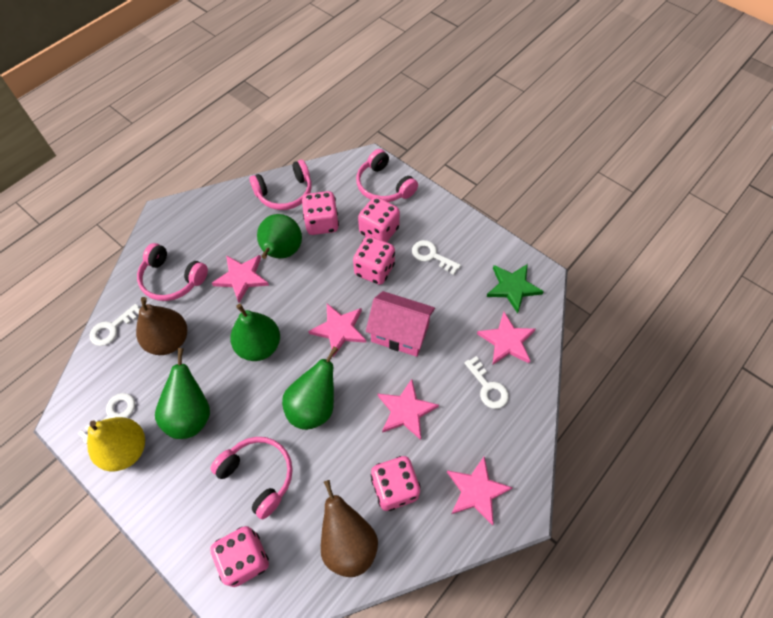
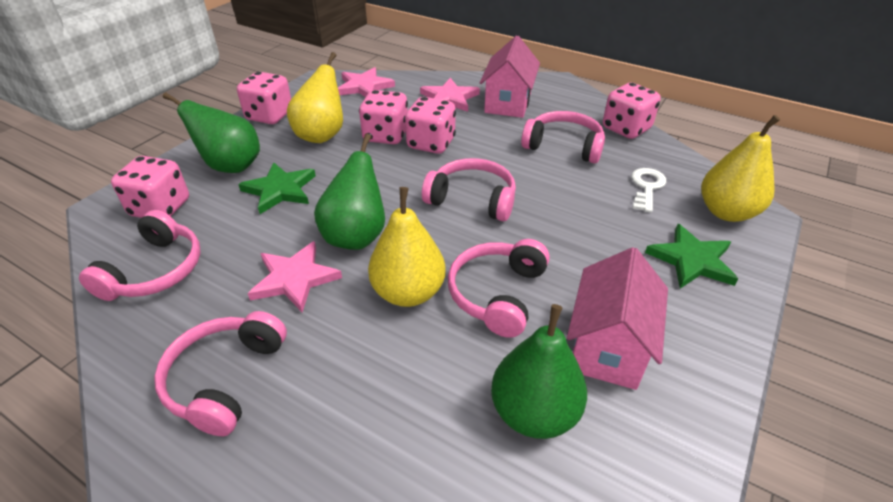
brown pear: 2 -> 0
green pear: 4 -> 3
green star: 1 -> 2
pink headphones: 4 -> 5
pink house: 1 -> 2
pink star: 5 -> 3
white key: 4 -> 1
yellow pear: 1 -> 3

